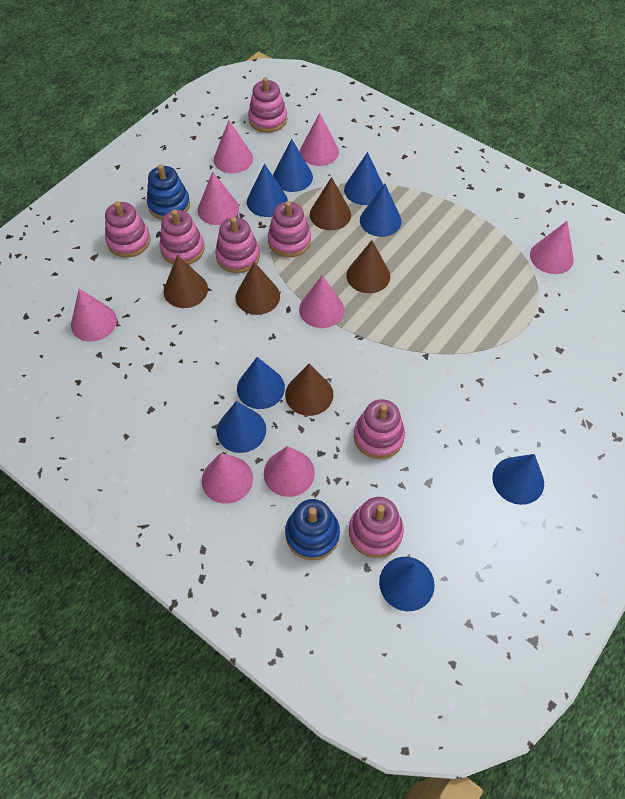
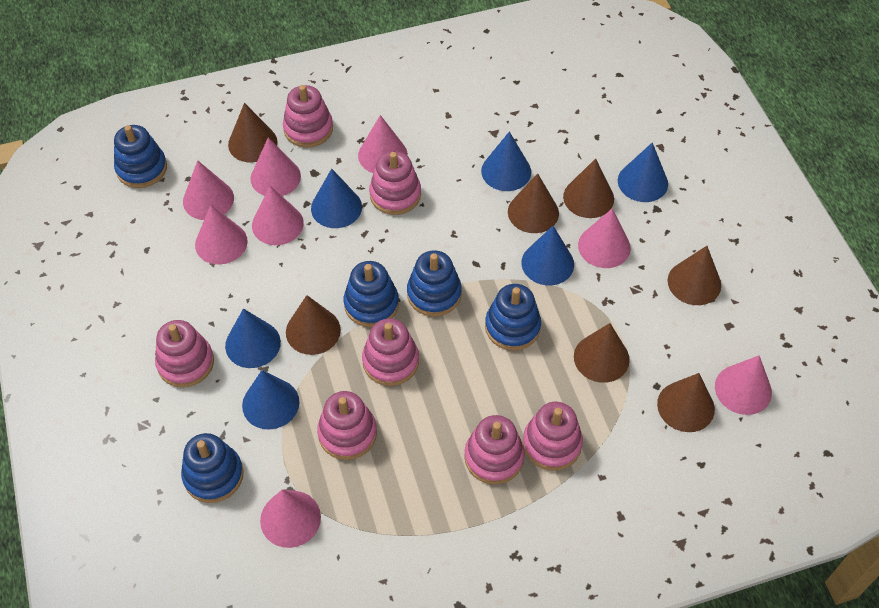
blue cone: 8 -> 6
blue stacking toy: 2 -> 5
brown cone: 5 -> 7

